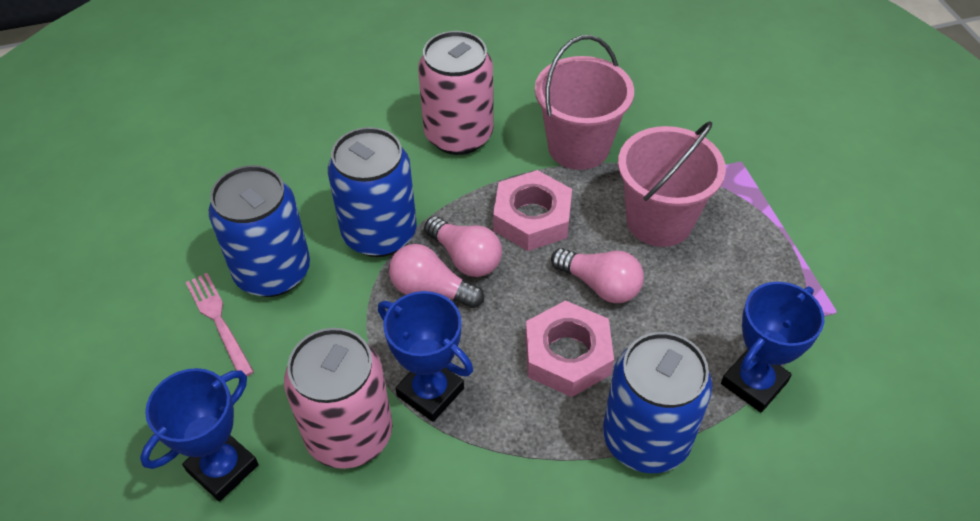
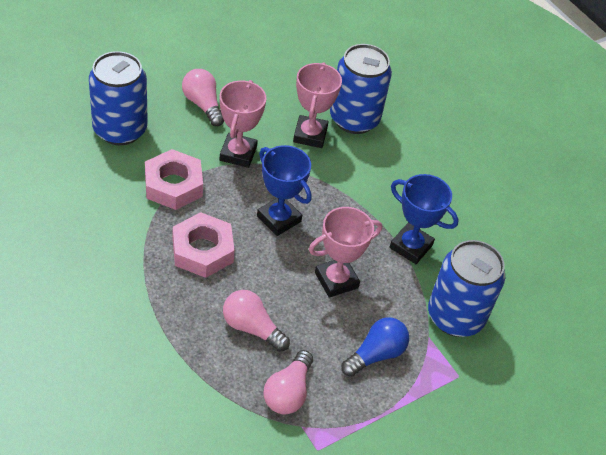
blue light bulb: 0 -> 1
blue trophy: 3 -> 2
pink bucket: 2 -> 0
pink can: 2 -> 0
pink fork: 1 -> 0
pink trophy: 0 -> 3

